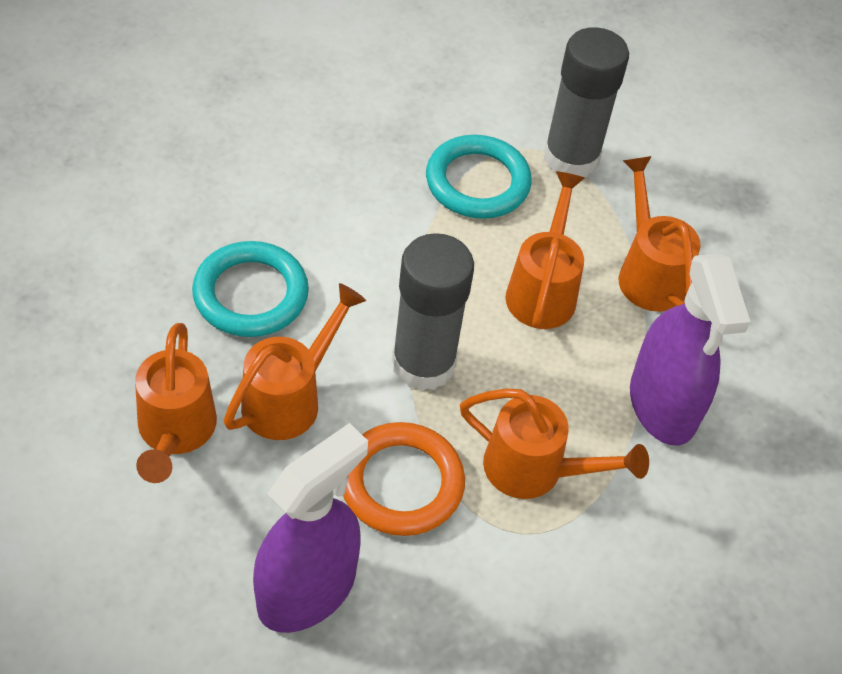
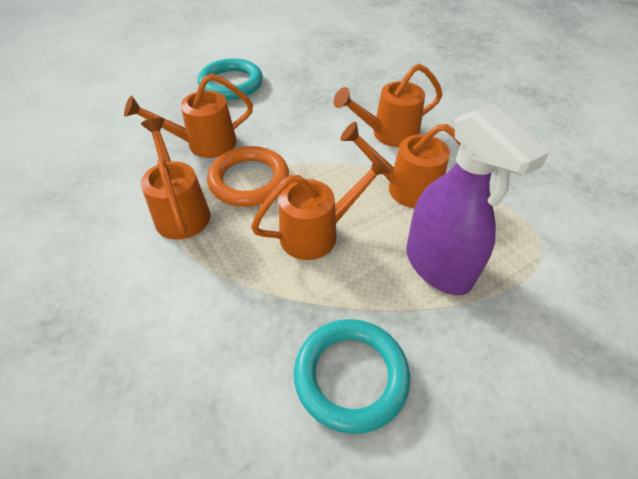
grey glue stick: 2 -> 0
purple spray bottle: 2 -> 1

